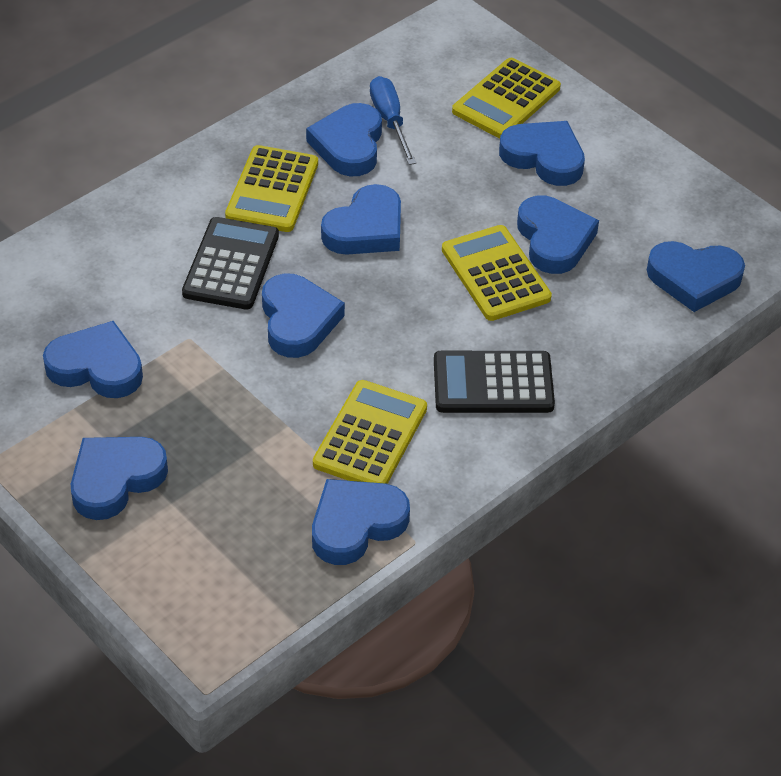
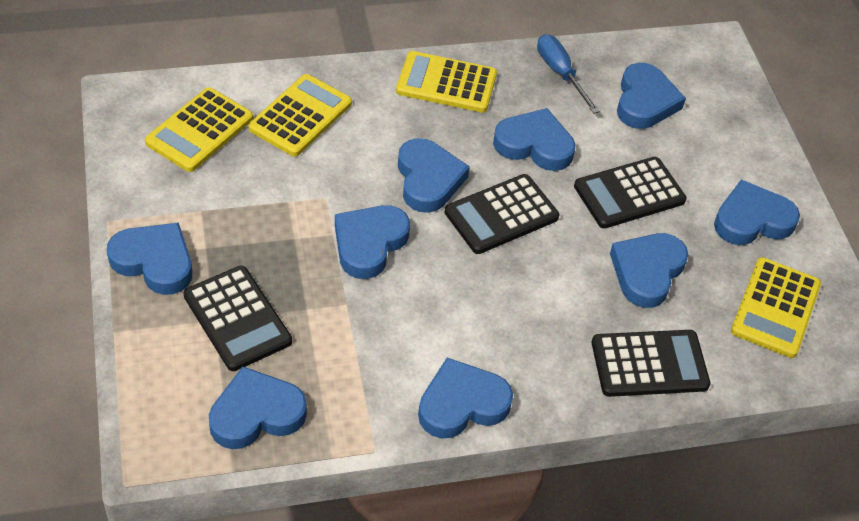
black calculator: 2 -> 4

